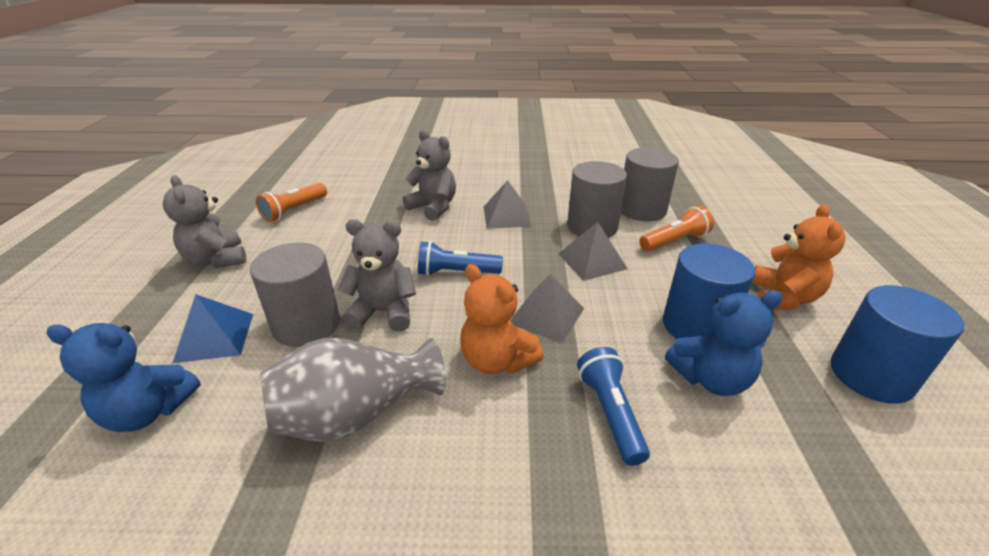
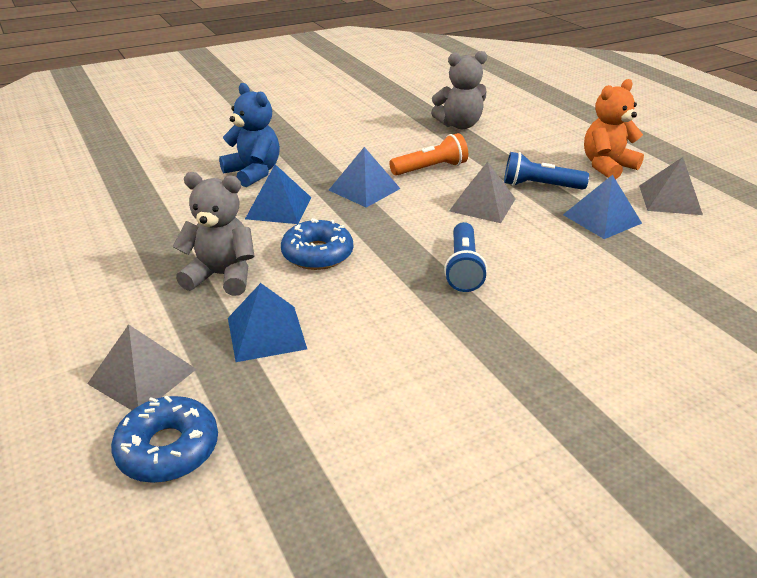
blue cylinder: 2 -> 0
blue donut: 0 -> 2
blue pyramid: 1 -> 4
blue teddy bear: 2 -> 1
grey cylinder: 3 -> 0
grey teddy bear: 3 -> 2
grey vase: 1 -> 0
orange flashlight: 2 -> 1
orange teddy bear: 2 -> 1

